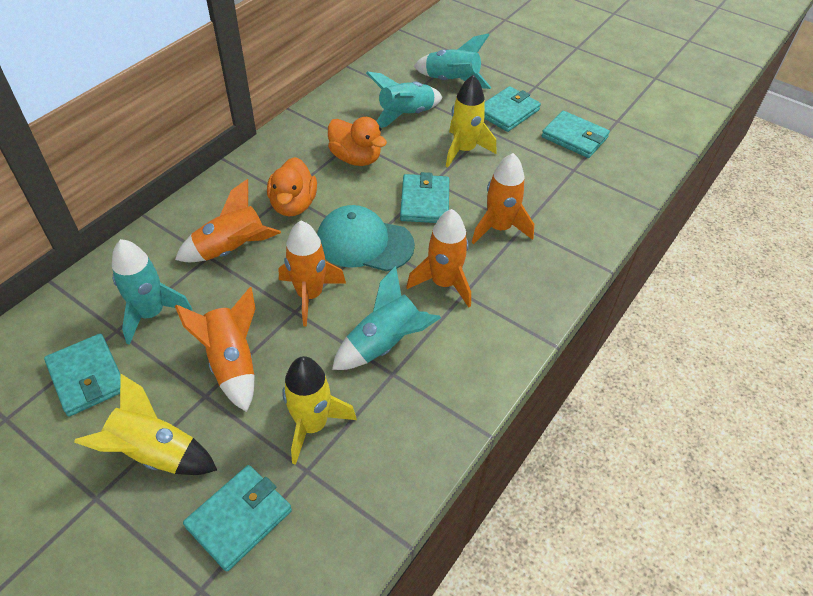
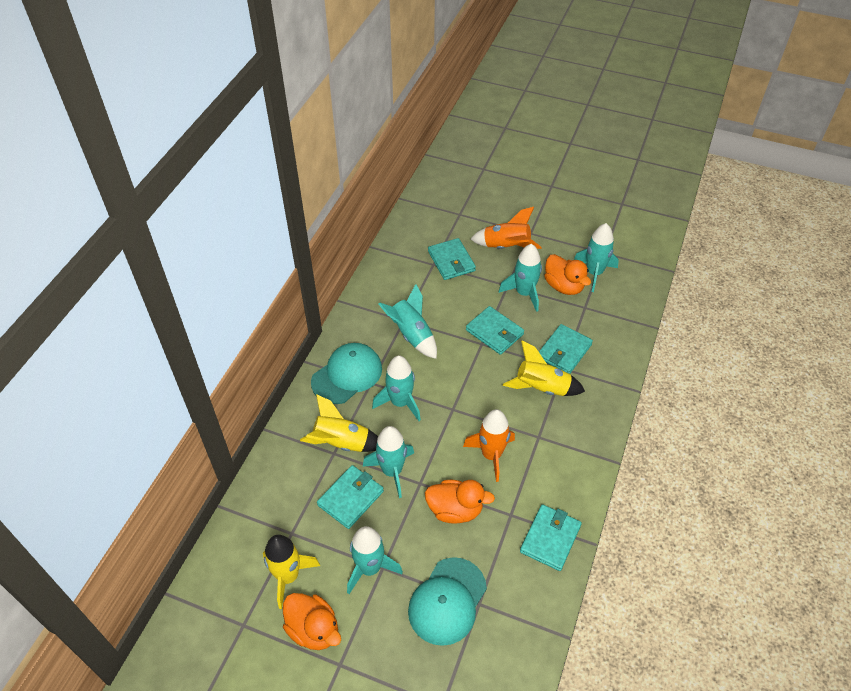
orange duck: 2 -> 3
orange rocket: 5 -> 2
turquoise cap: 1 -> 2
turquoise rocket: 4 -> 6

